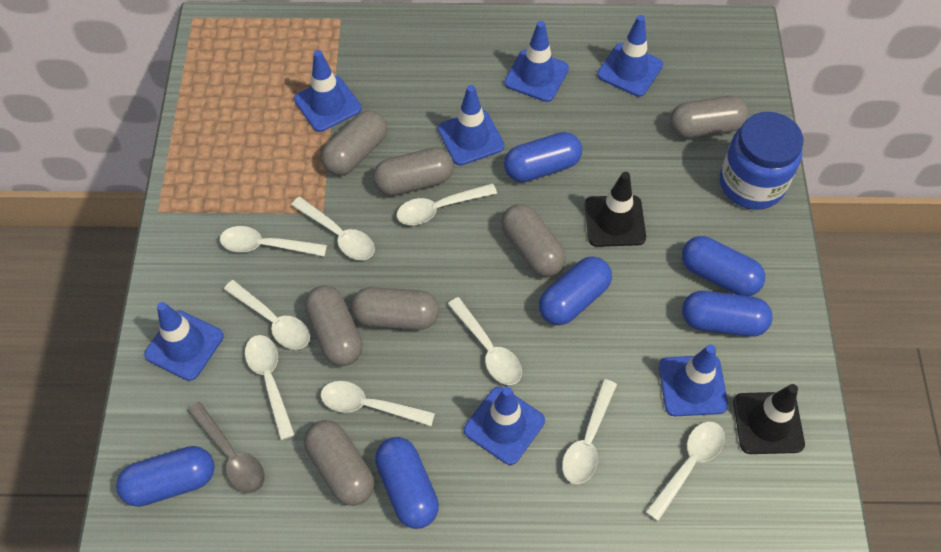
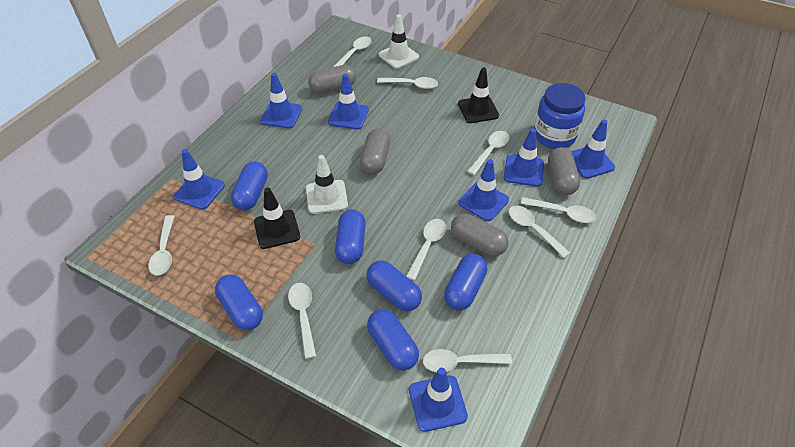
grey capsule: 7 -> 4
grey spoon: 1 -> 0
white traffic cone: 0 -> 2

